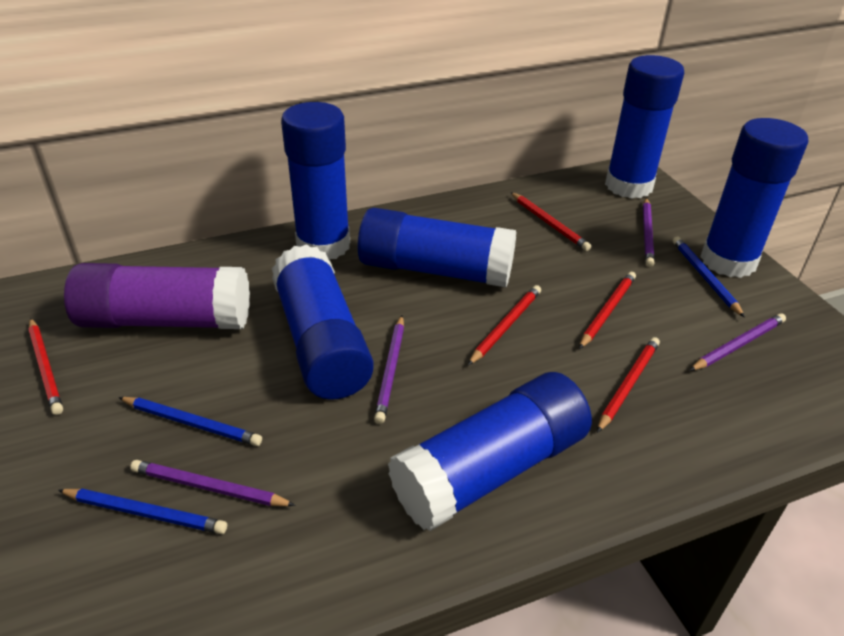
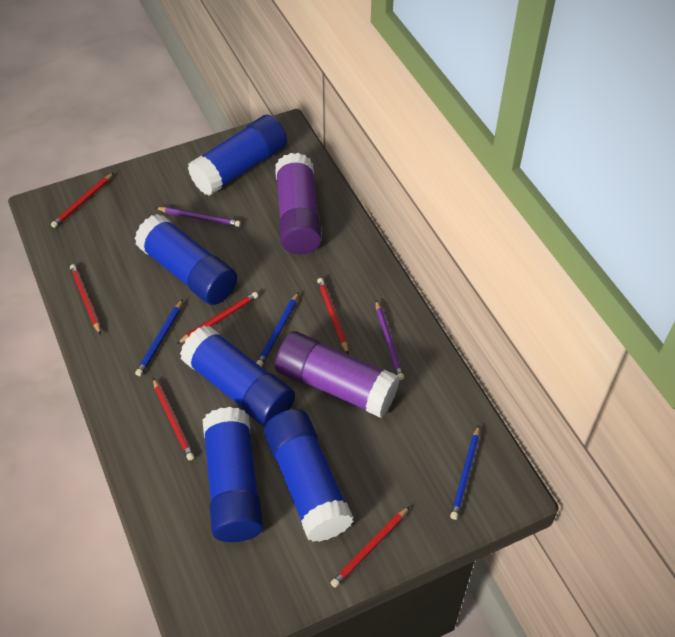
blue glue stick: 6 -> 5
purple glue stick: 1 -> 2
purple pencil: 4 -> 2
red pencil: 5 -> 6

